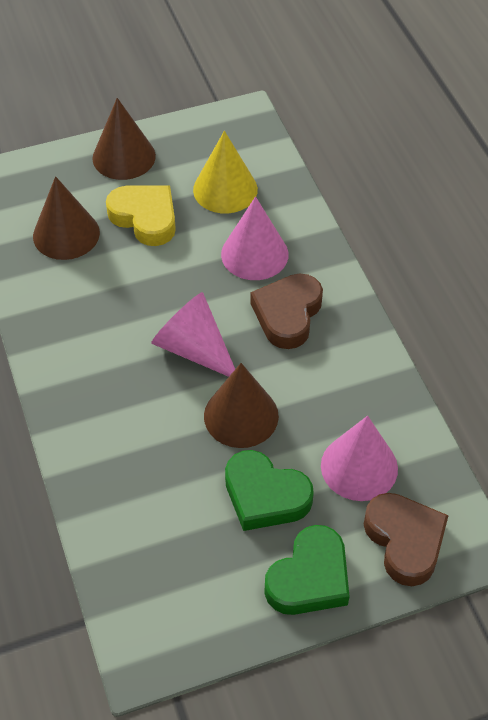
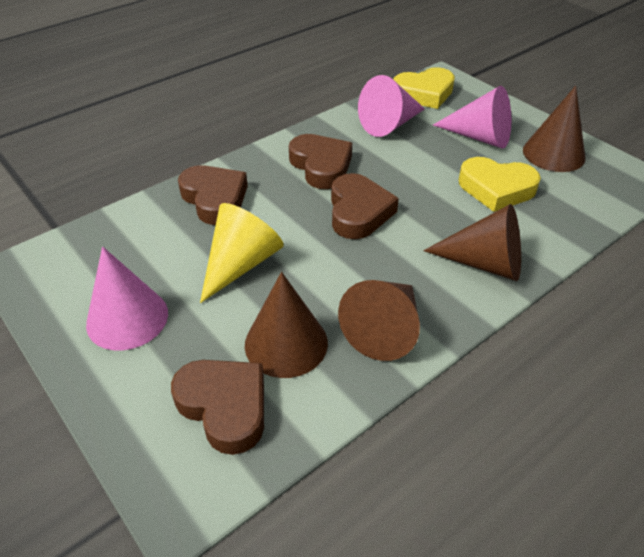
brown cone: 3 -> 4
brown heart: 2 -> 4
green heart: 2 -> 0
yellow heart: 1 -> 2

